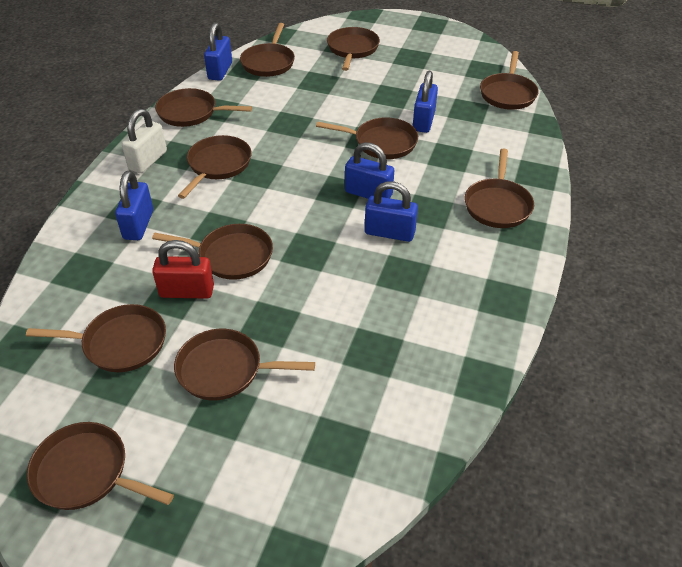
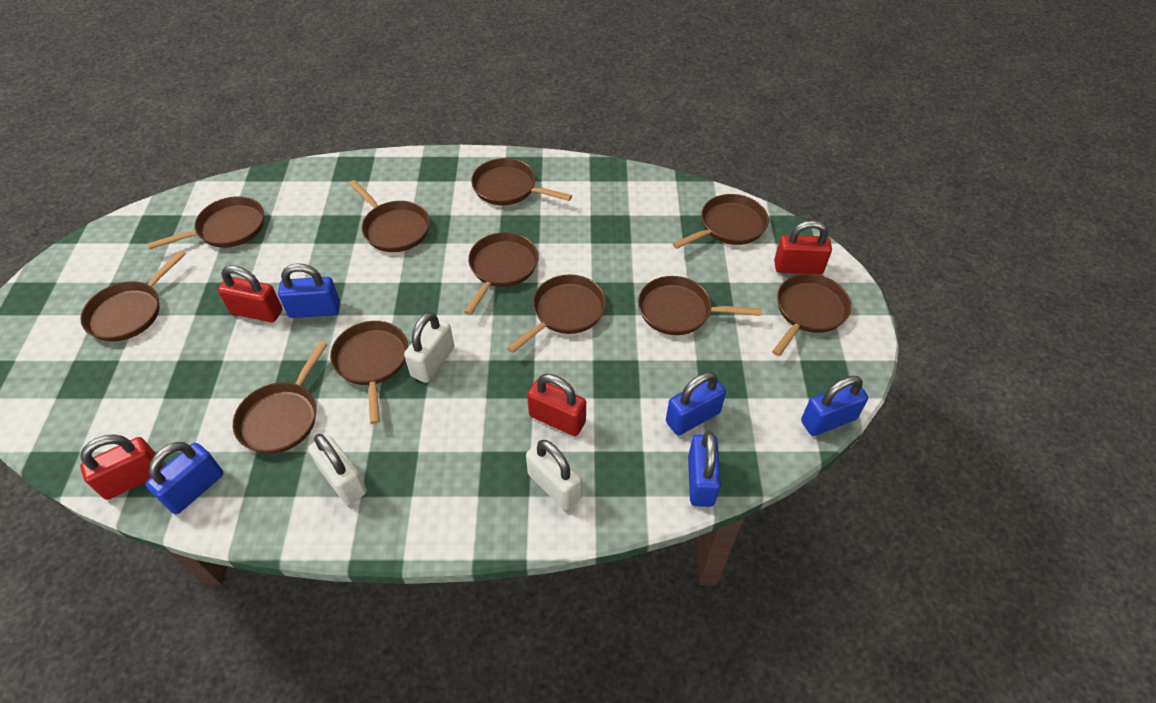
red padlock: 1 -> 4
white padlock: 1 -> 3

